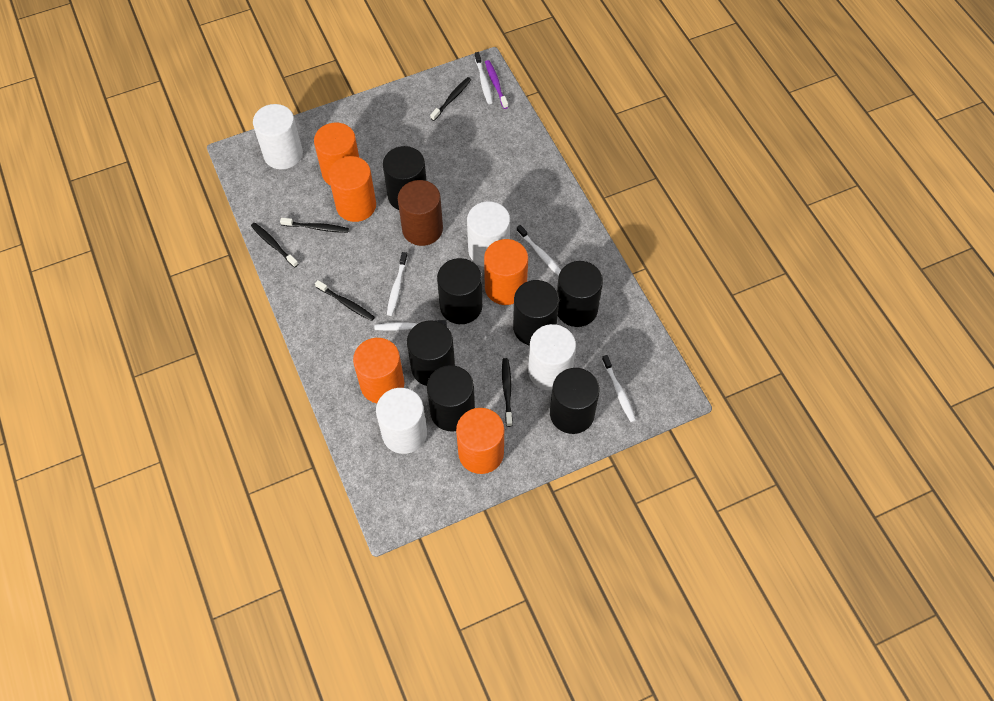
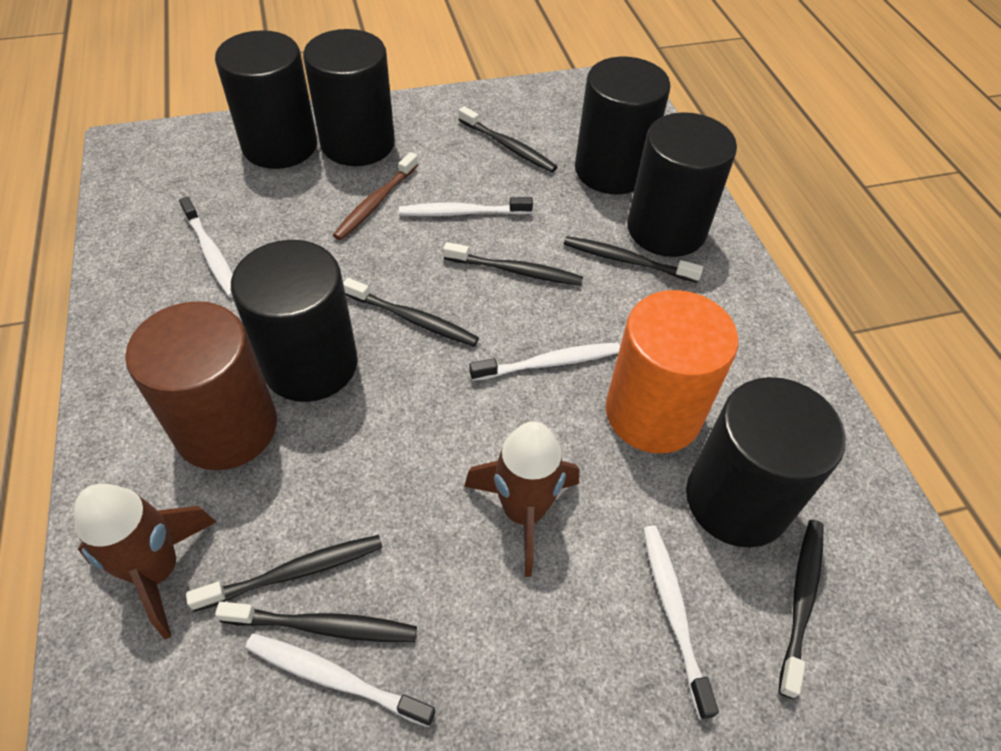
black cylinder: 7 -> 6
black toothbrush: 5 -> 7
brown rocket: 0 -> 2
brown toothbrush: 0 -> 1
orange cylinder: 5 -> 1
purple toothbrush: 1 -> 0
white cylinder: 4 -> 0

